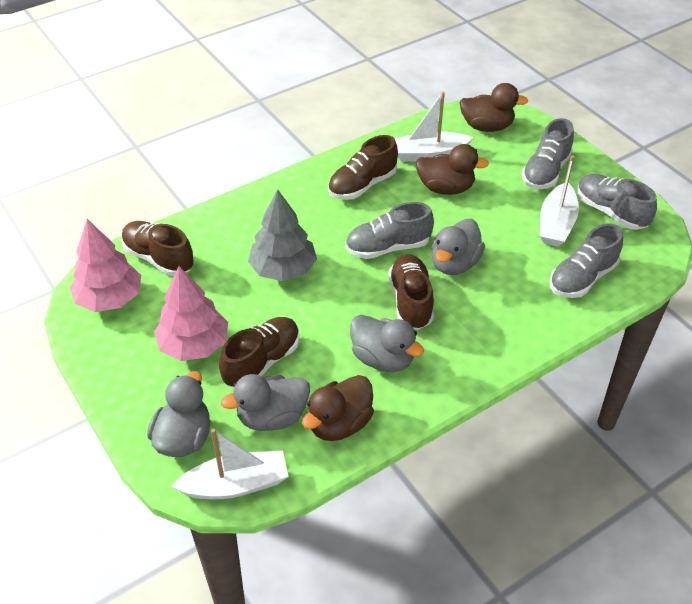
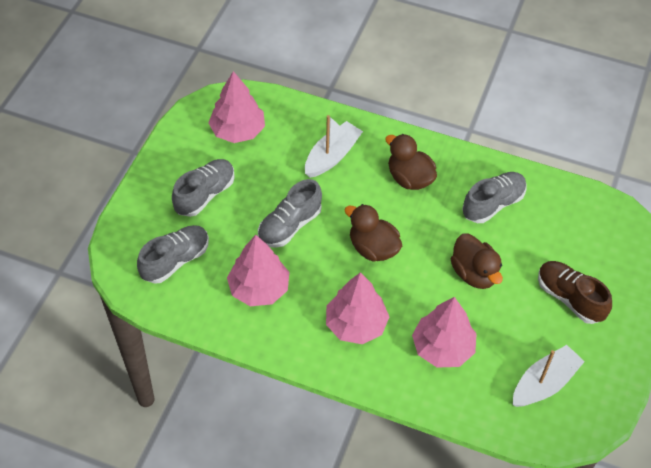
brown shoe: 4 -> 1
grey duck: 4 -> 0
grey tree: 1 -> 0
pink tree: 2 -> 4
white boat: 3 -> 2

